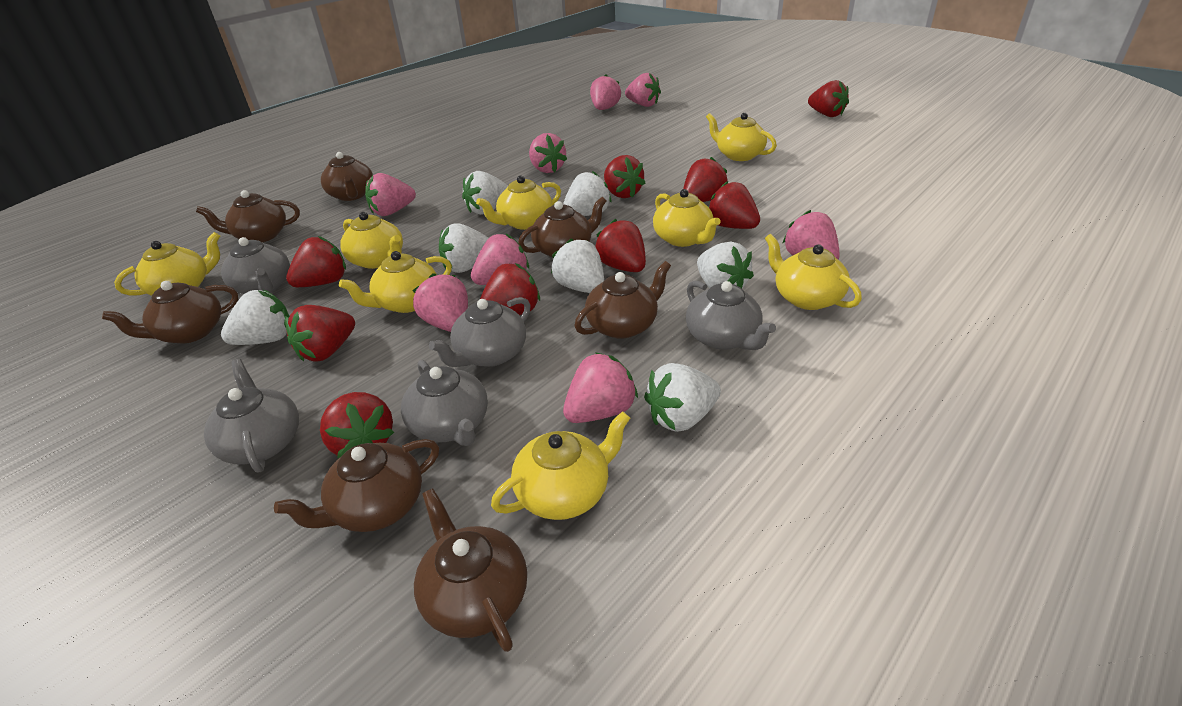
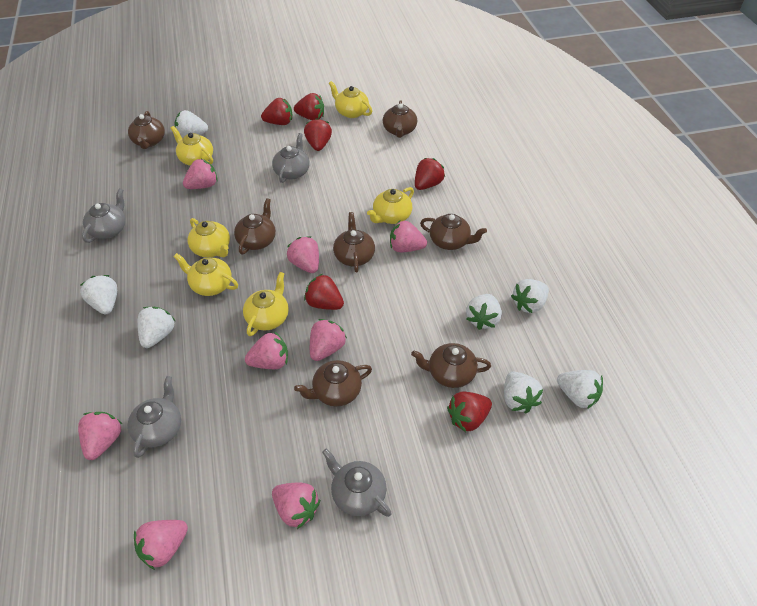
grey teapot: 5 -> 4
red strawberry: 9 -> 6
yellow teapot: 8 -> 6

